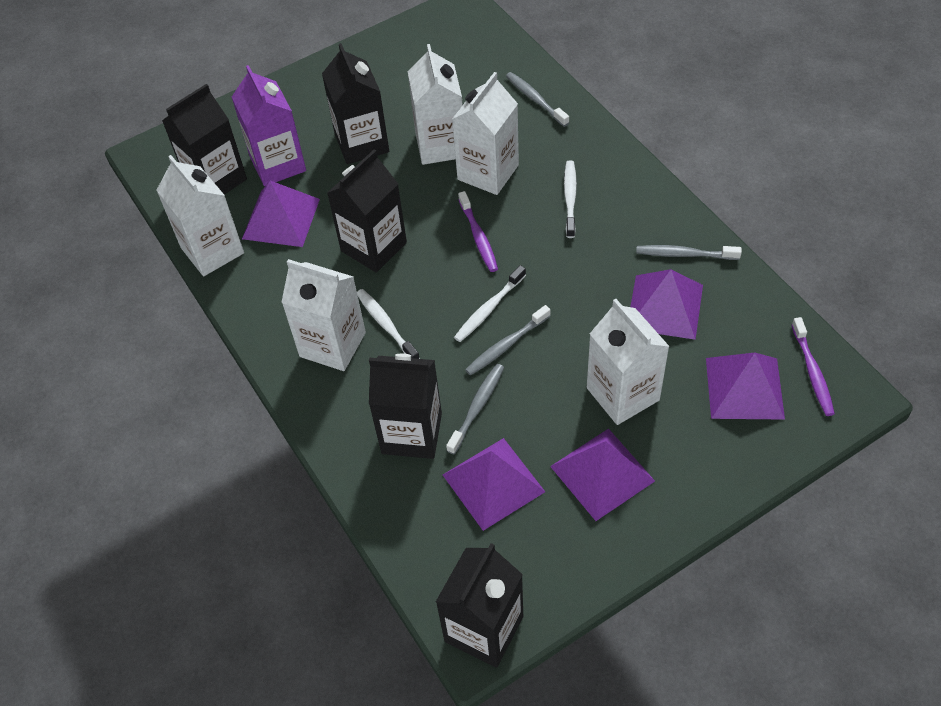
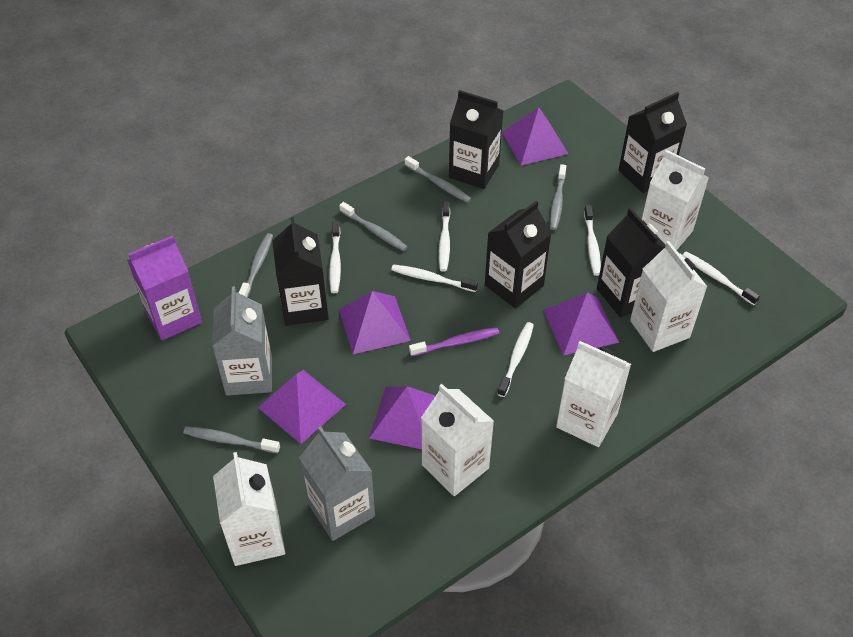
grey carton: 0 -> 2
grey toothbrush: 4 -> 5
purple toothbrush: 2 -> 1
white toothbrush: 3 -> 6

